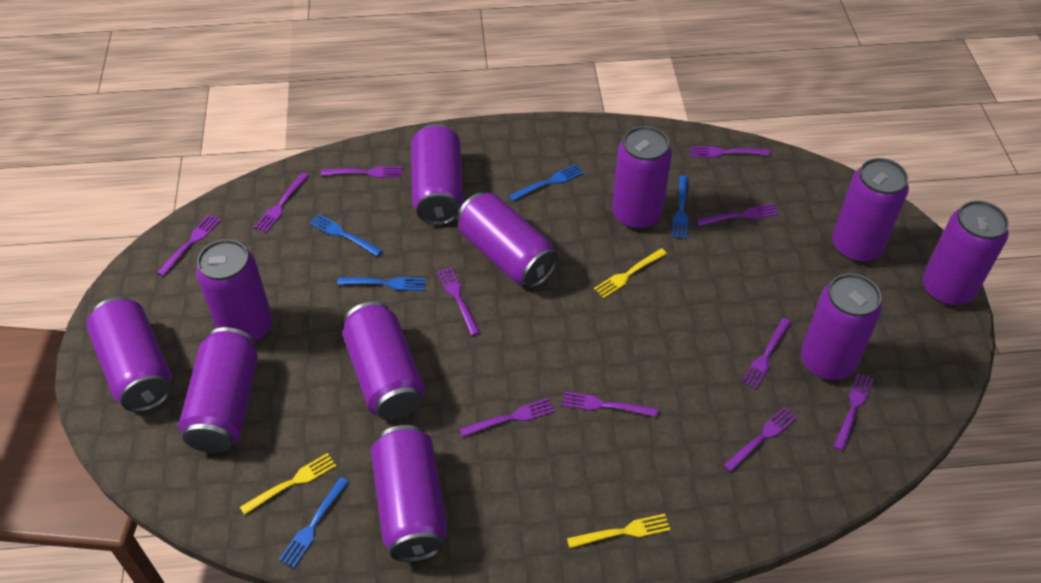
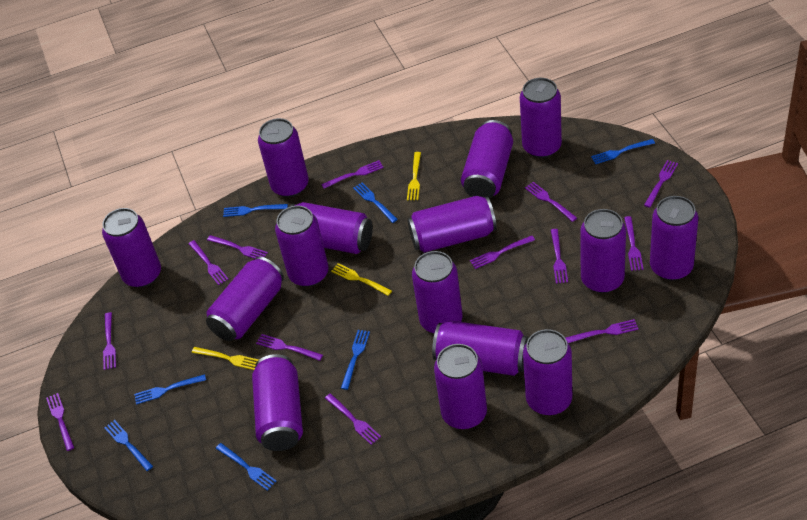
blue fork: 5 -> 7
purple can: 11 -> 15
purple fork: 11 -> 13

